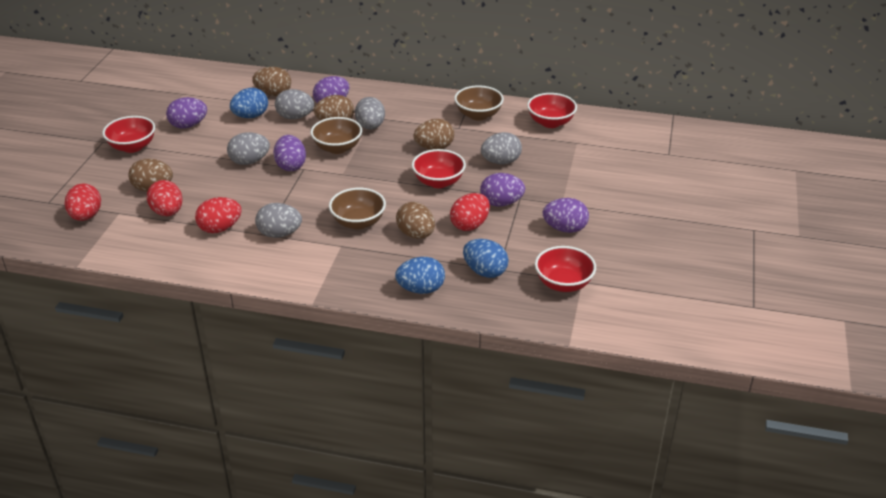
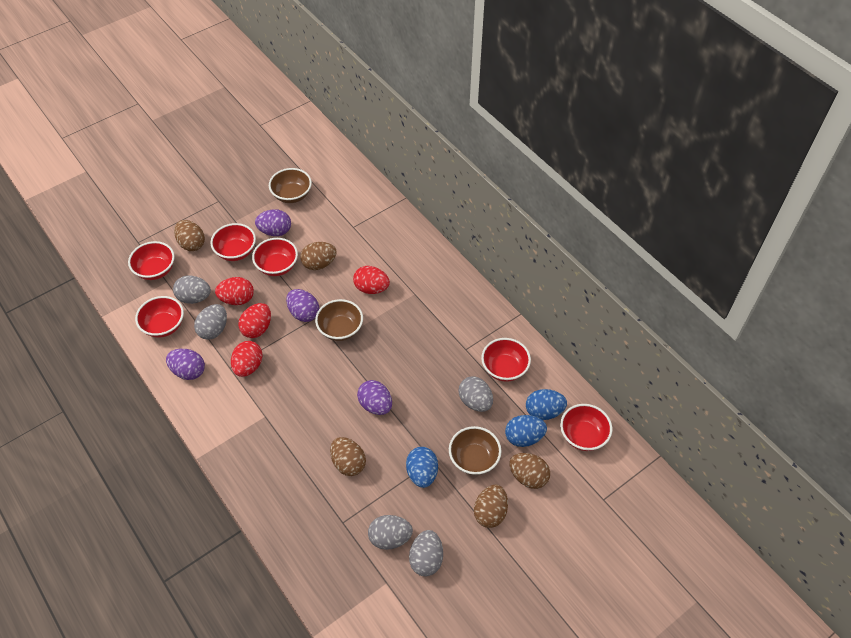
purple egg: 5 -> 4
red bowl: 4 -> 6

